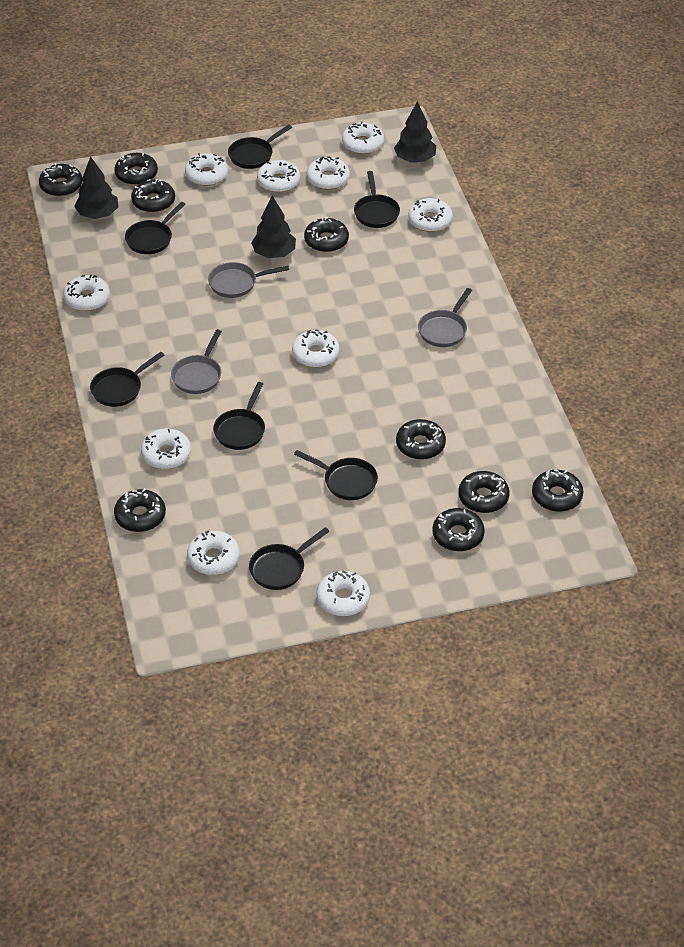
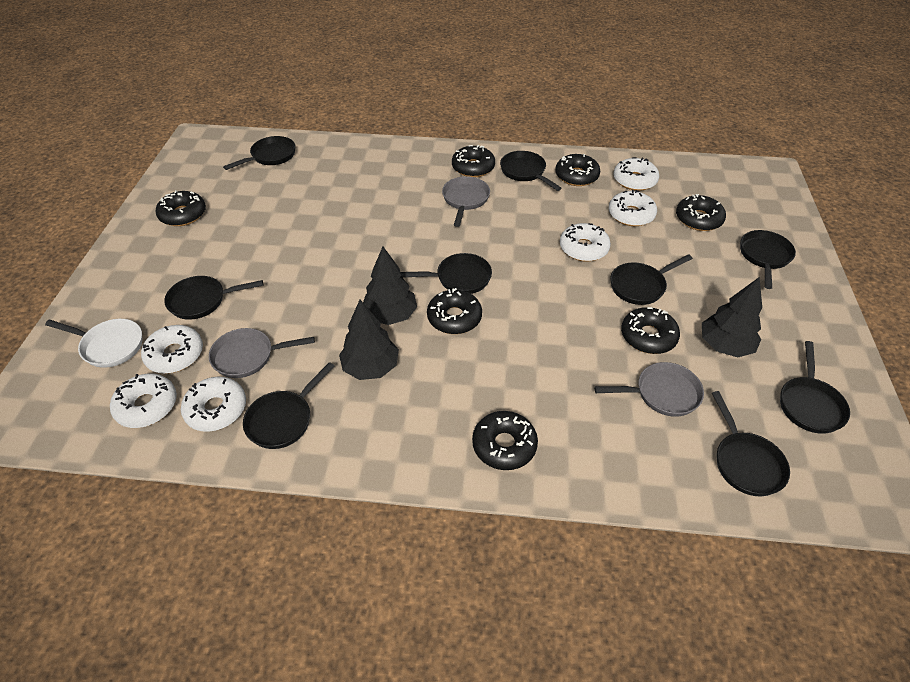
black donut: 9 -> 7
black pan: 7 -> 9
white donut: 10 -> 6
white pan: 0 -> 1

